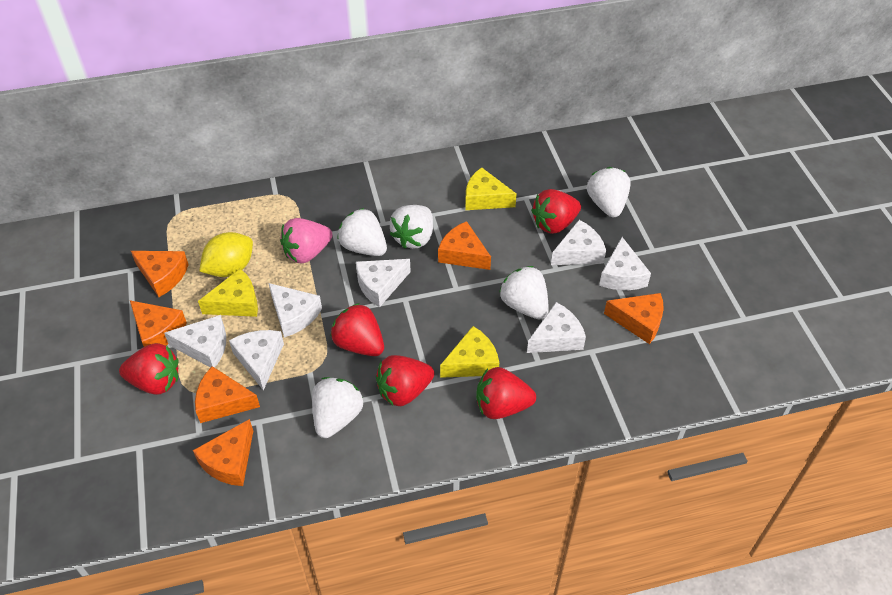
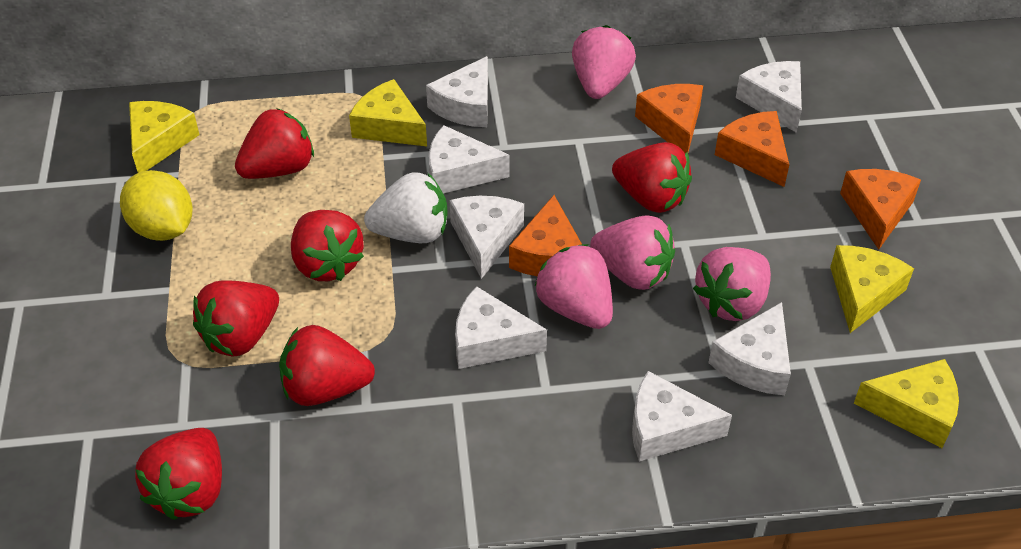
orange cheese: 6 -> 4
pink strawberry: 1 -> 4
red strawberry: 5 -> 6
white strawberry: 5 -> 1
yellow cheese: 3 -> 4

